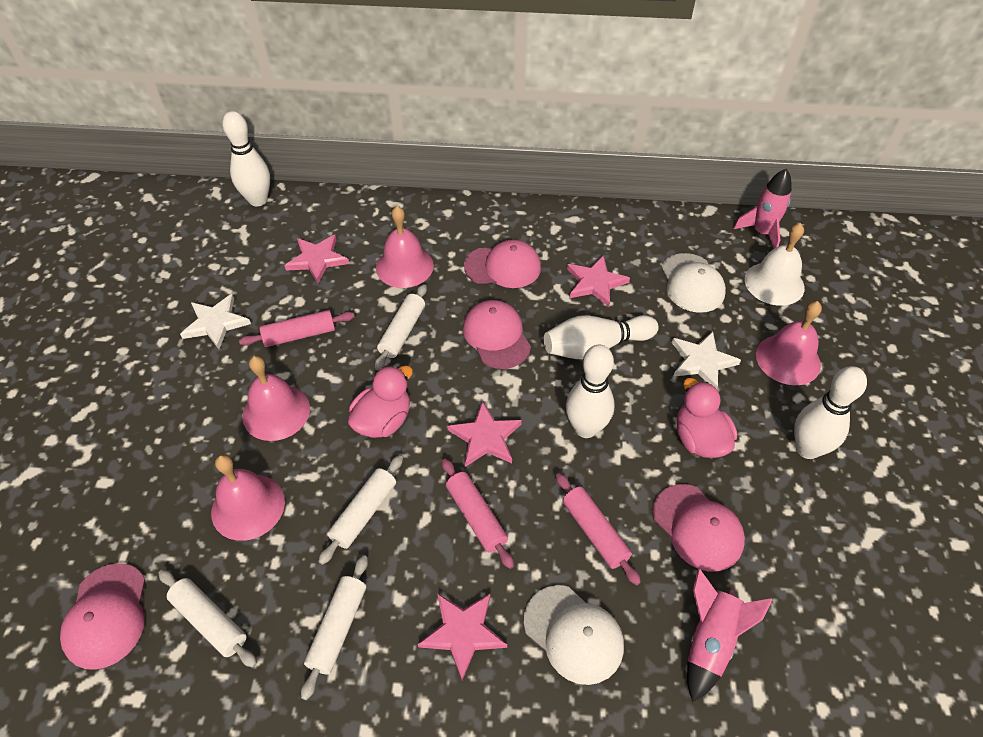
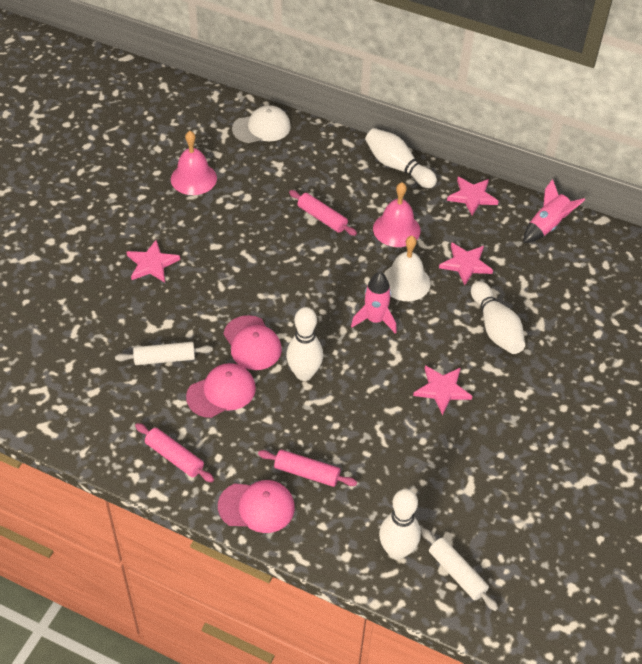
pink bell: 4 -> 2
pink cap: 4 -> 3
pink duck: 2 -> 0
white cap: 2 -> 1
white rolling pin: 4 -> 2
white star: 2 -> 0

